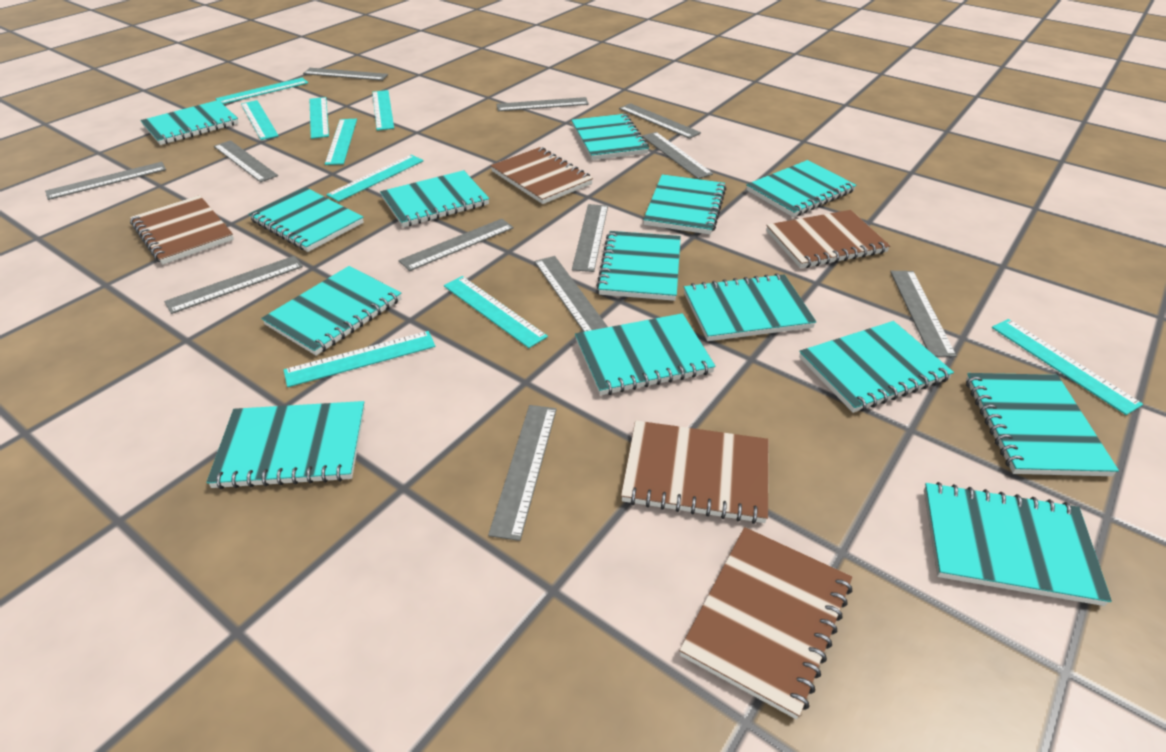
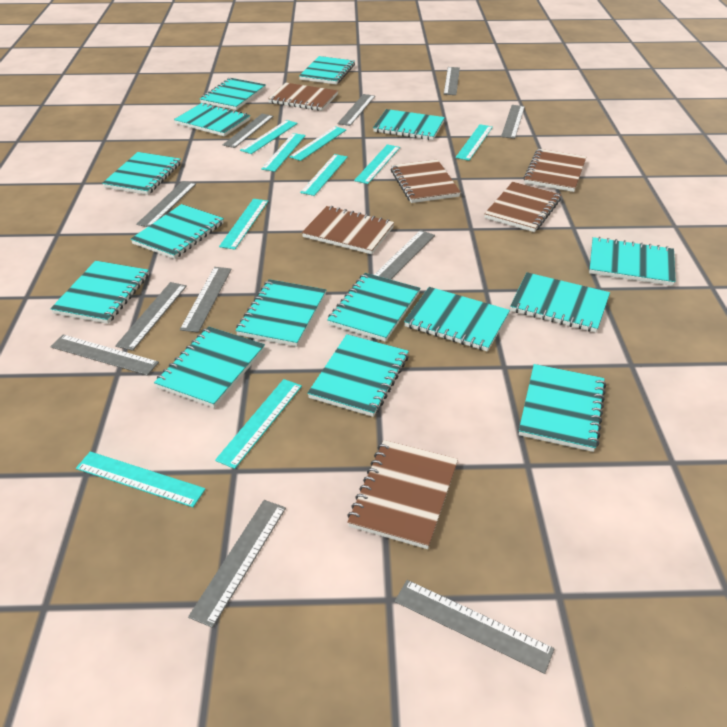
brown notebook: 5 -> 6
grey ruler: 12 -> 11
turquoise notebook: 14 -> 15

